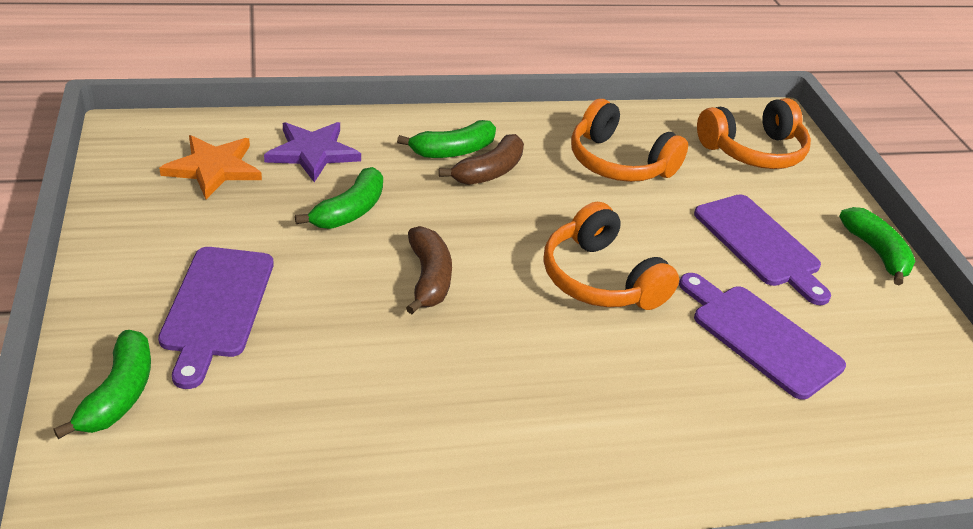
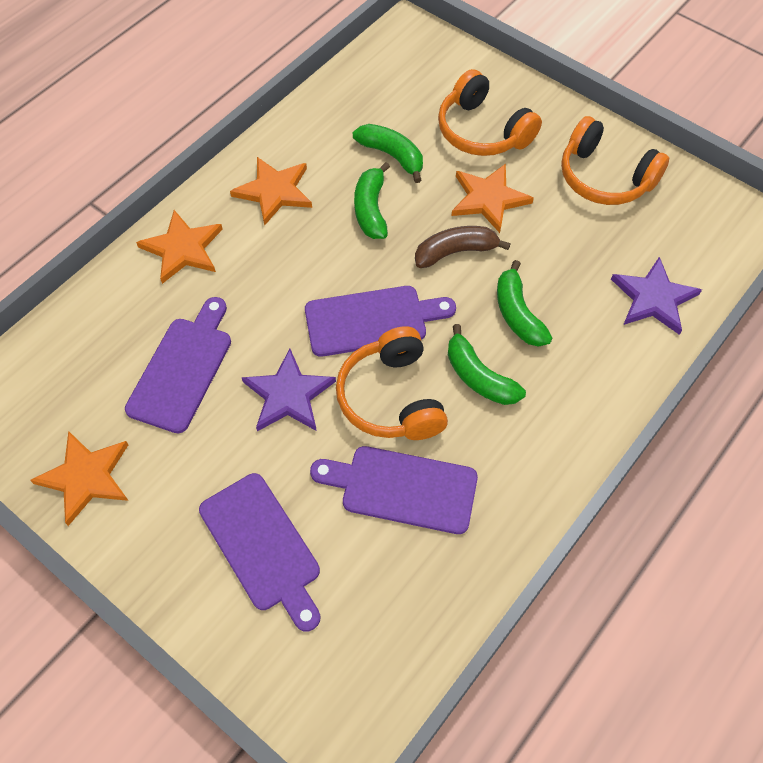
brown banana: 2 -> 1
orange star: 1 -> 4
purple cutting board: 3 -> 4
purple star: 1 -> 2

